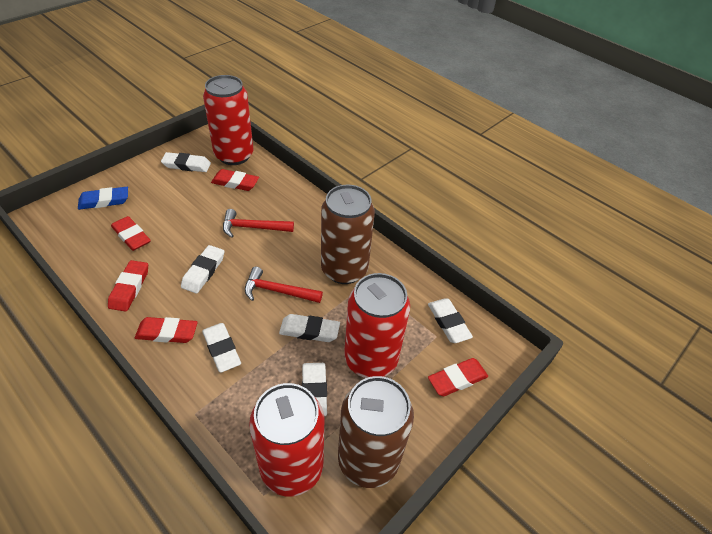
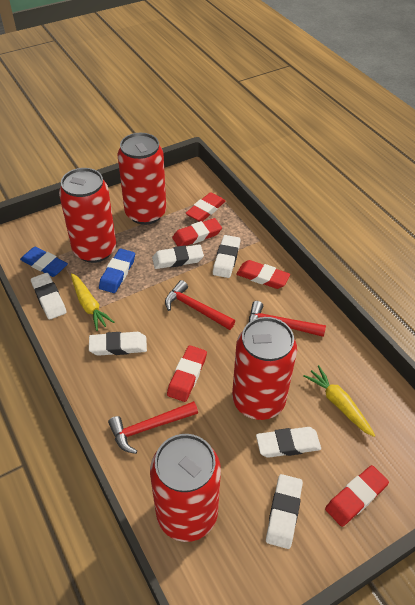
blue eraser: 1 -> 2
brown can: 2 -> 0
red can: 3 -> 4
red hammer: 2 -> 3
yellow carrot: 0 -> 2

